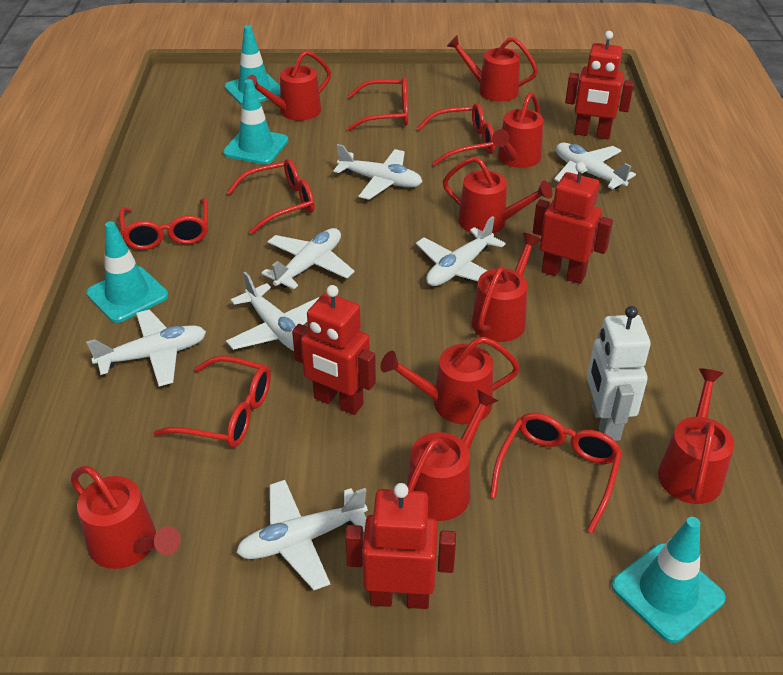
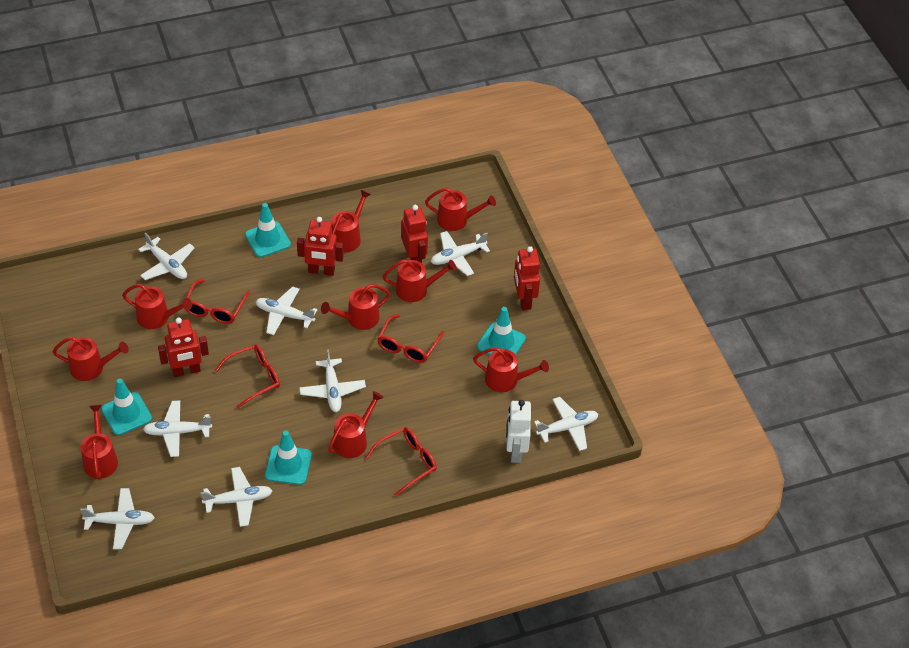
red glasses: 6 -> 4
white plane: 7 -> 8

